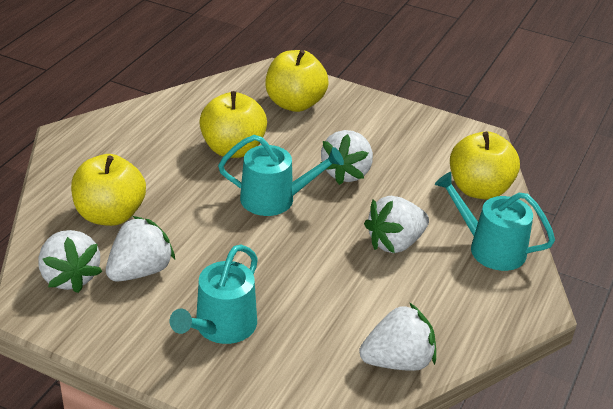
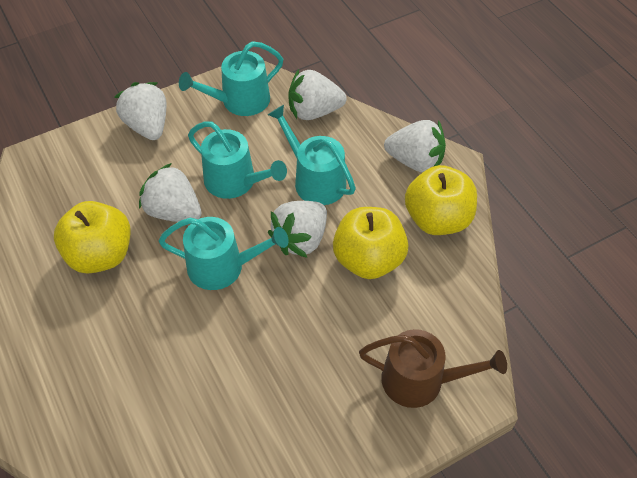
brown watering can: 0 -> 1
turquoise watering can: 3 -> 4
yellow apple: 4 -> 3

